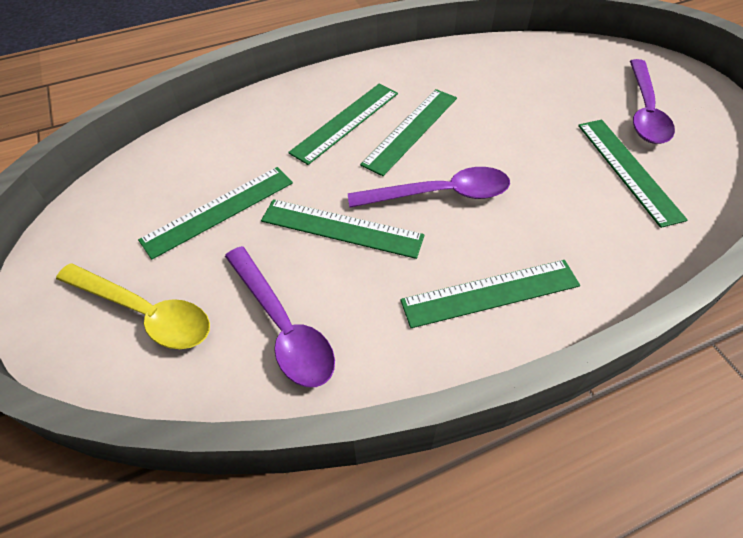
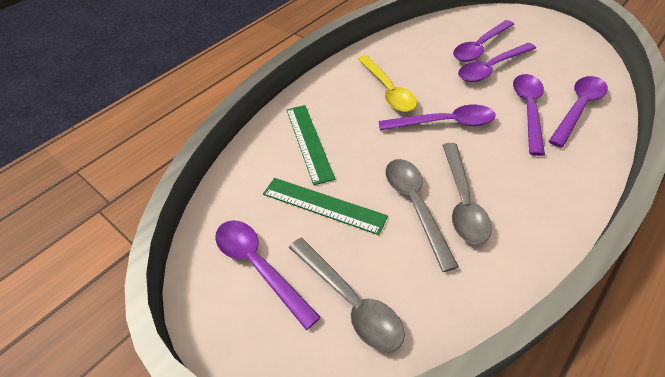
green ruler: 6 -> 2
grey spoon: 0 -> 3
purple spoon: 3 -> 6

